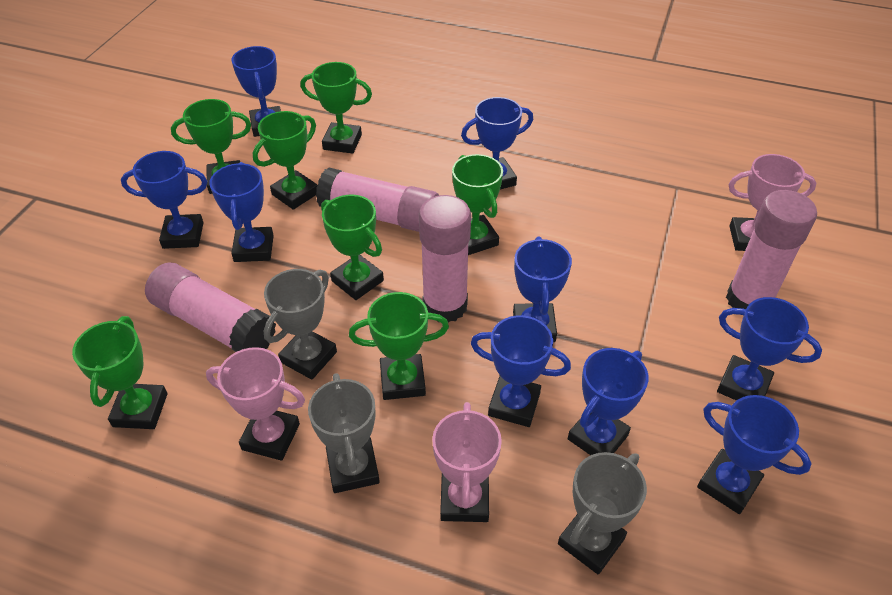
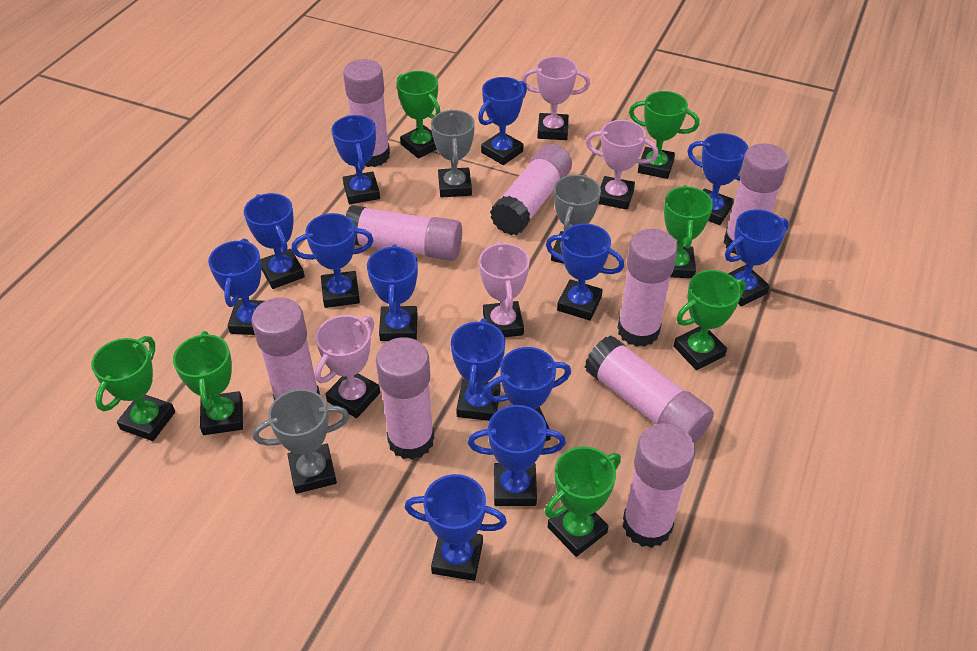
blue trophy: 9 -> 13
pink glue stick: 4 -> 9
pink trophy: 3 -> 4

